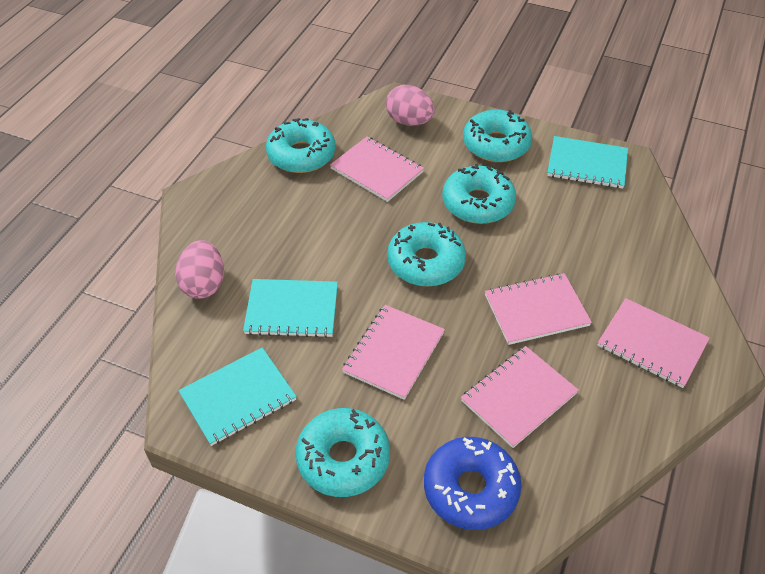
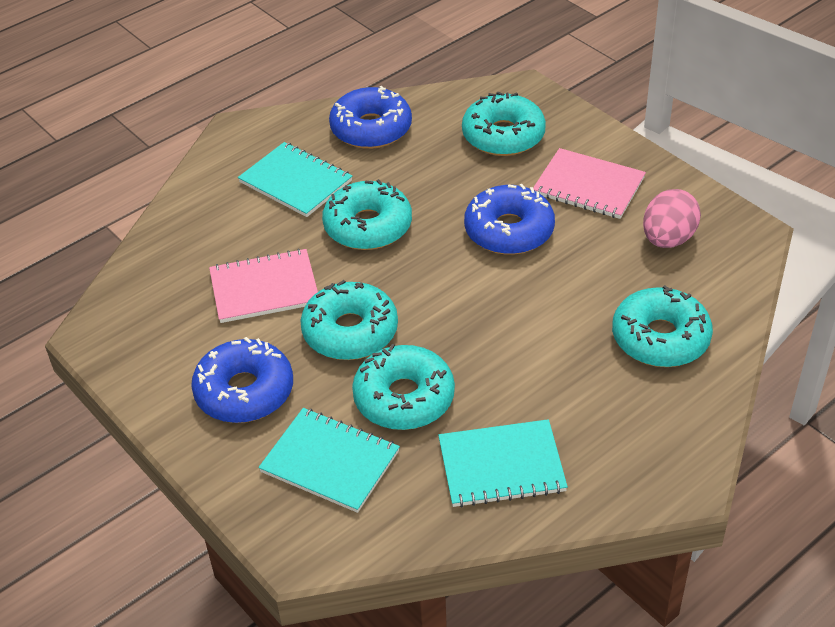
blue donut: 1 -> 3
pink egg: 2 -> 1
pink notebook: 5 -> 2

